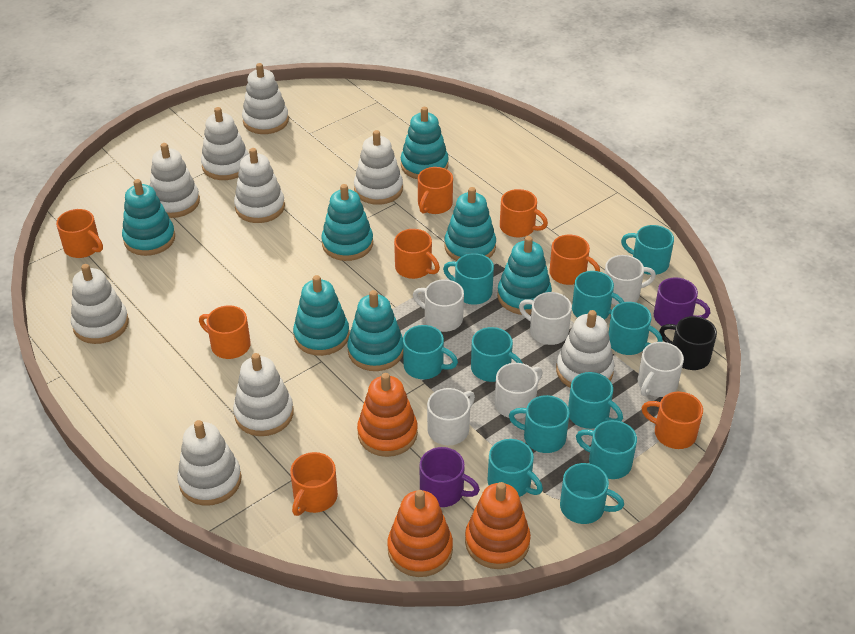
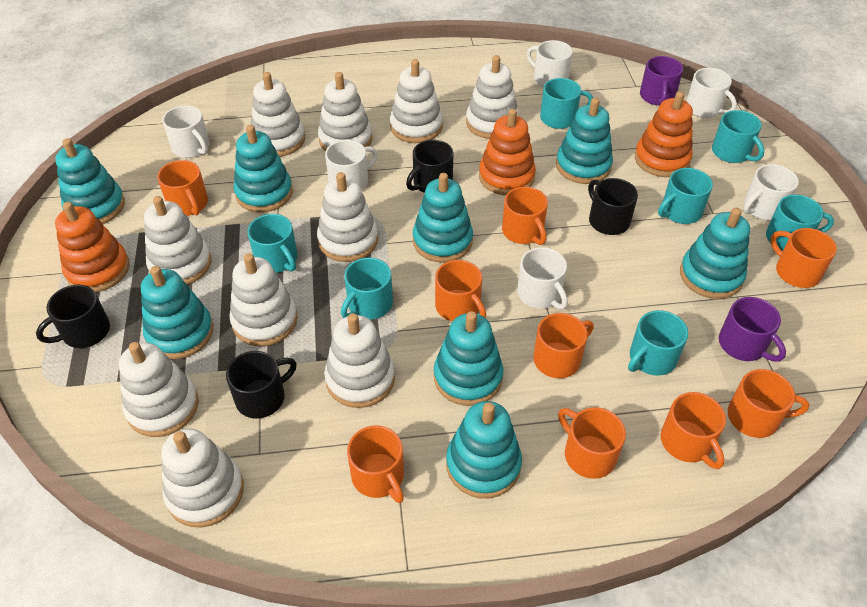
black mug: 1 -> 4
orange mug: 8 -> 9
turquoise mug: 11 -> 7
turquoise stacking toy: 7 -> 8
white stacking toy: 9 -> 10

